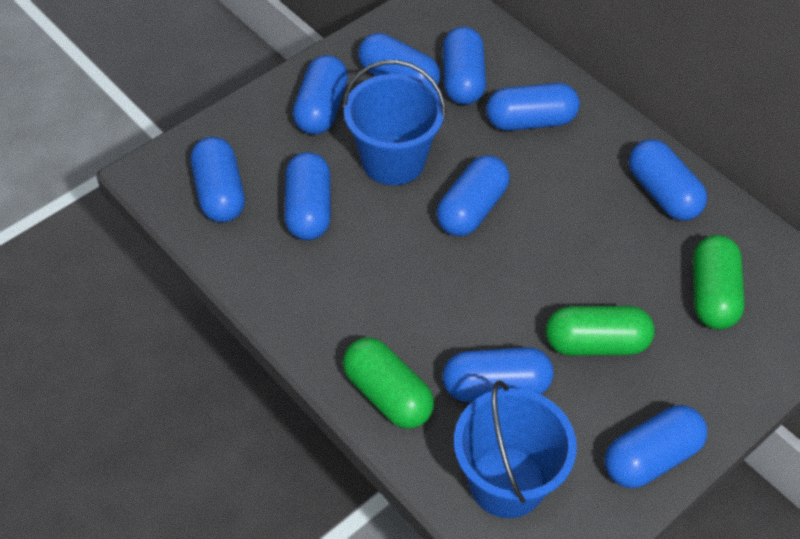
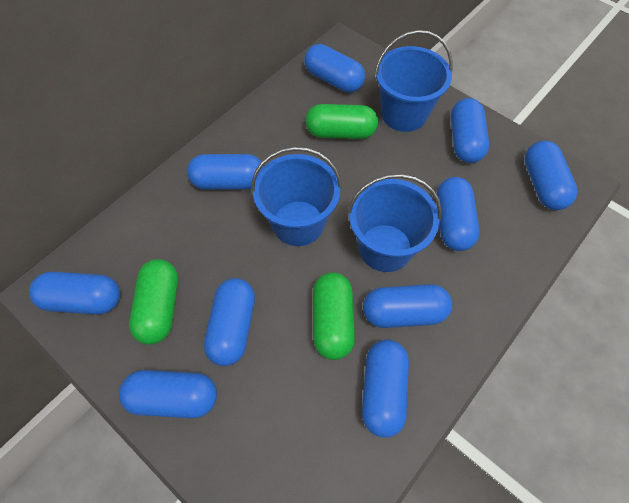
blue bucket: 2 -> 3

